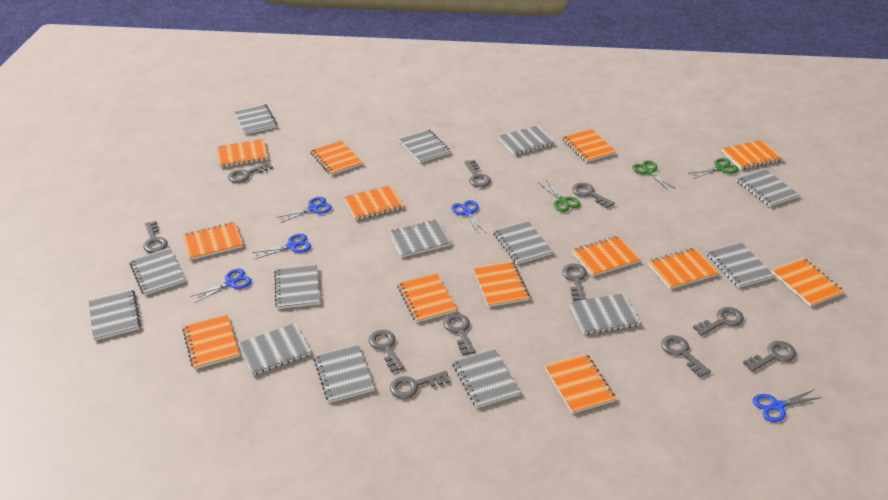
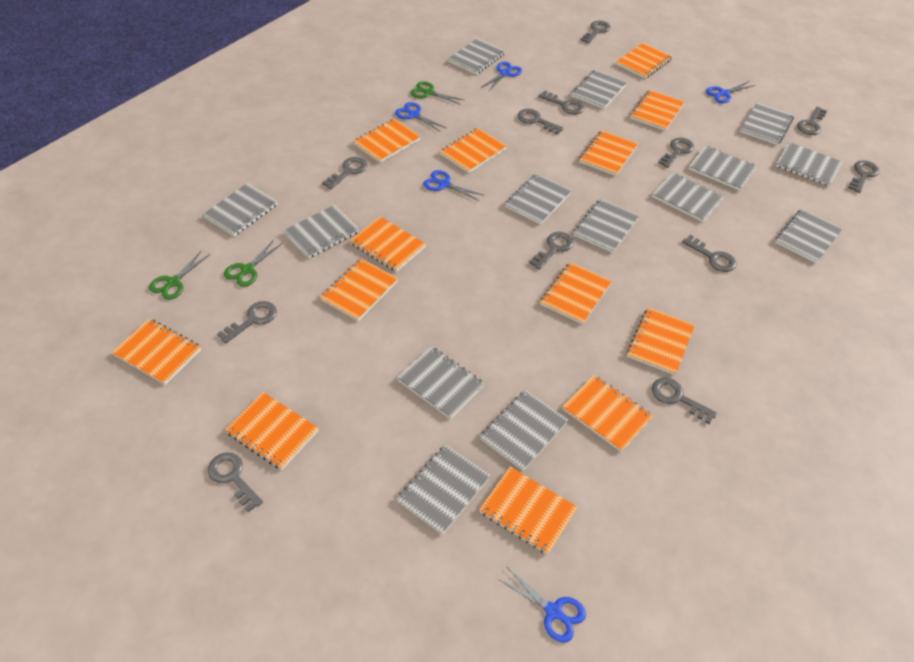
grey key: 11 -> 12

